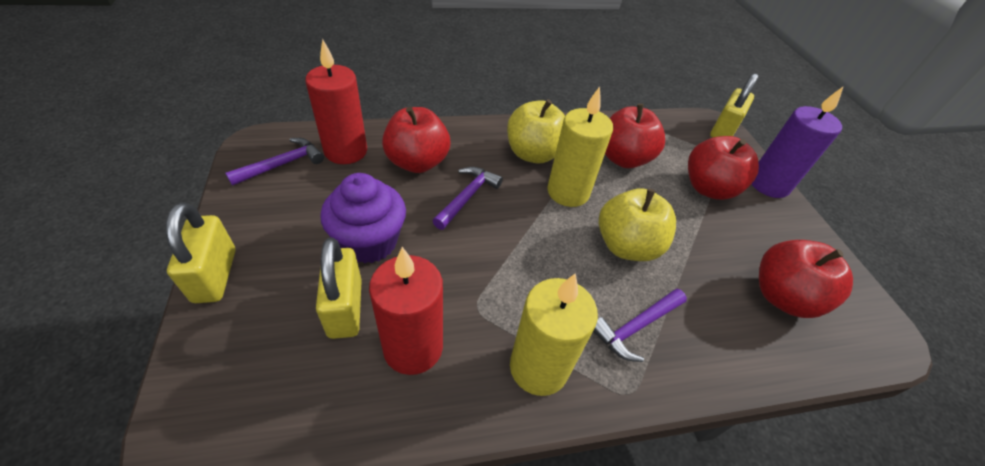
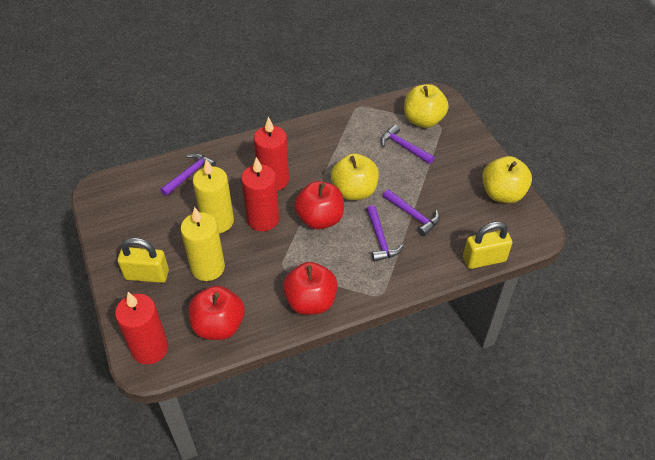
purple candle: 1 -> 0
purple cupcake: 1 -> 0
purple hammer: 3 -> 4
red apple: 4 -> 3
red candle: 2 -> 3
yellow apple: 2 -> 3
yellow padlock: 3 -> 2

